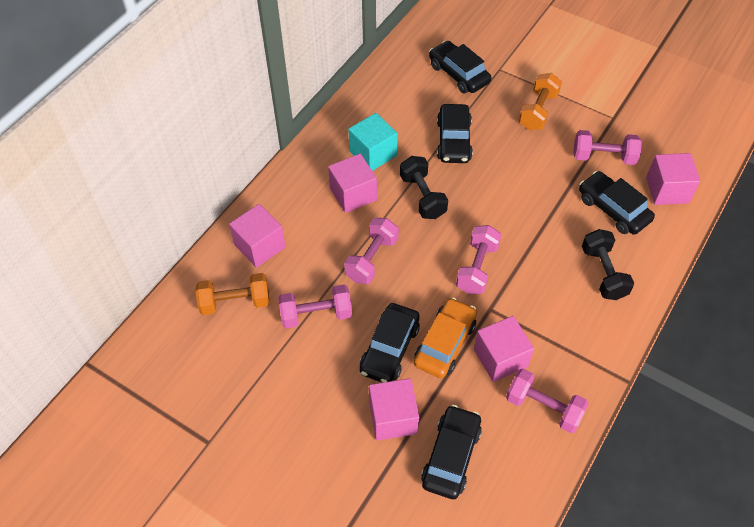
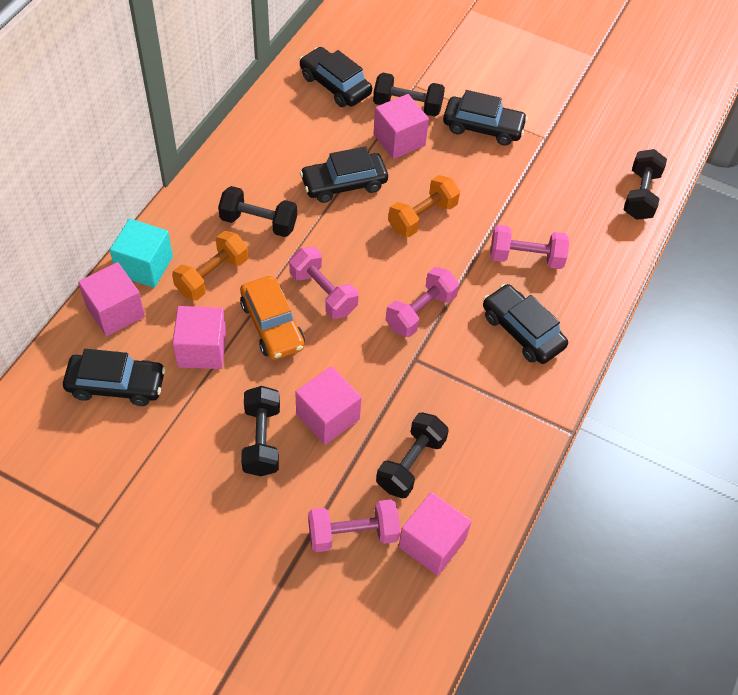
black dumbbell: 2 -> 5
pink dumbbell: 5 -> 4

